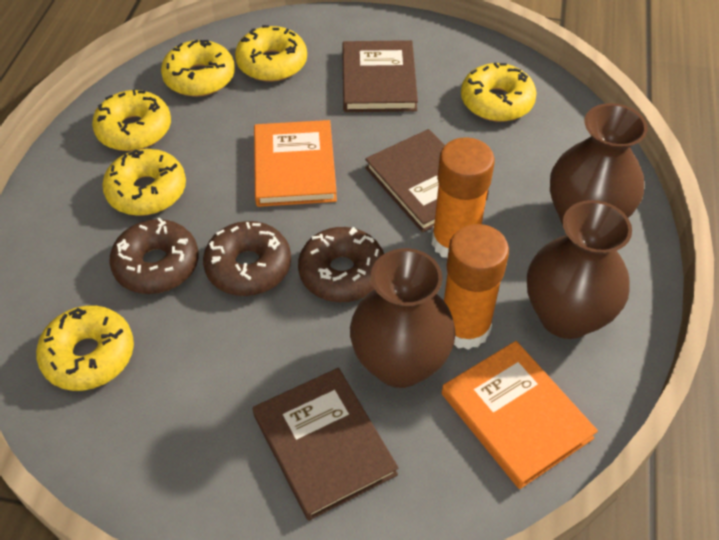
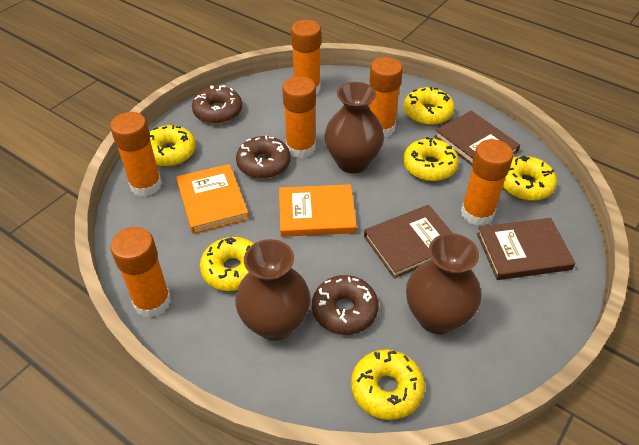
orange glue stick: 2 -> 6

